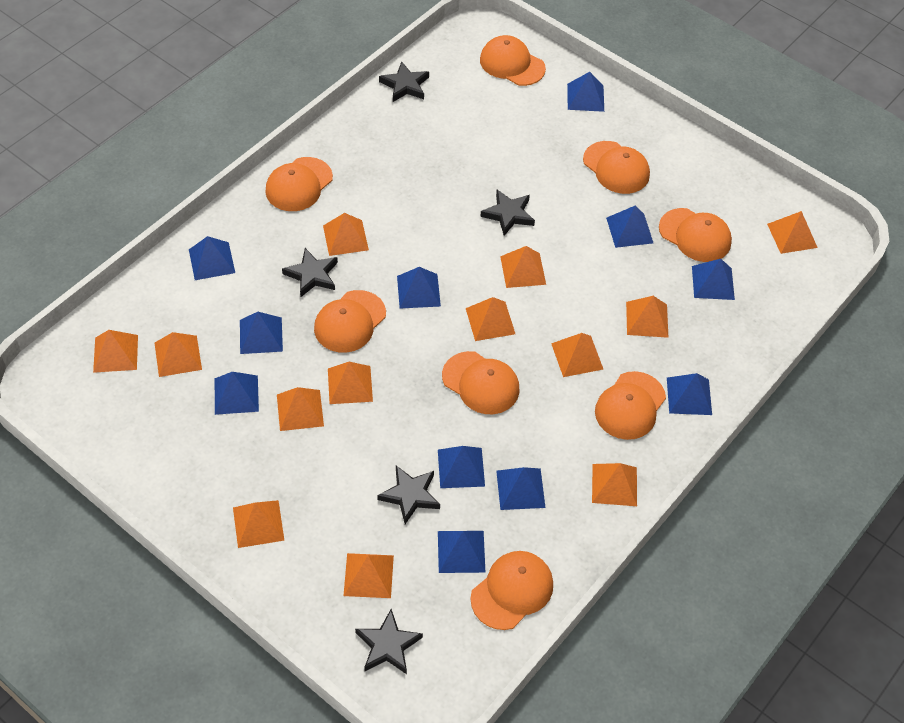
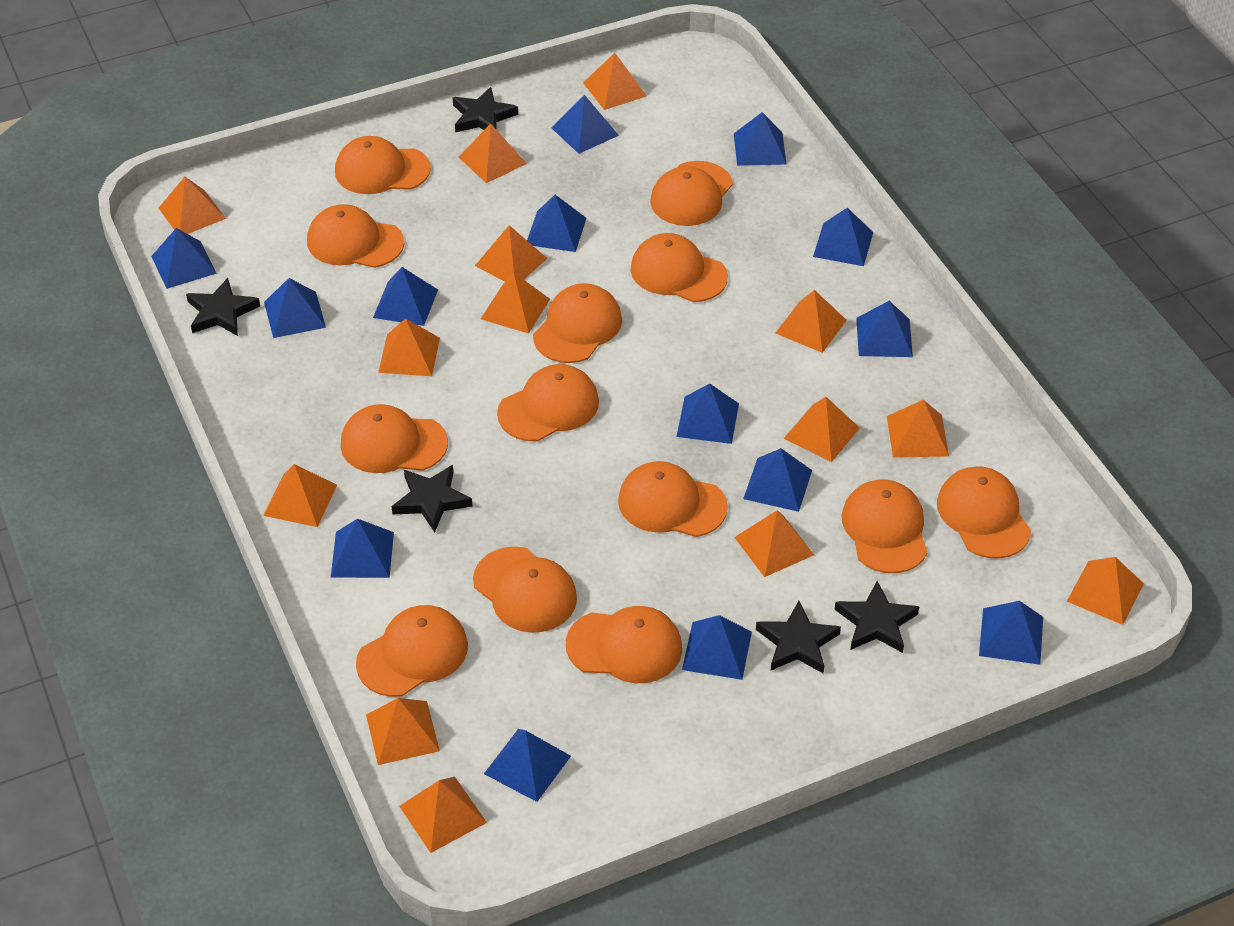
blue pyramid: 11 -> 14
orange cap: 8 -> 13
orange pyramid: 13 -> 14

